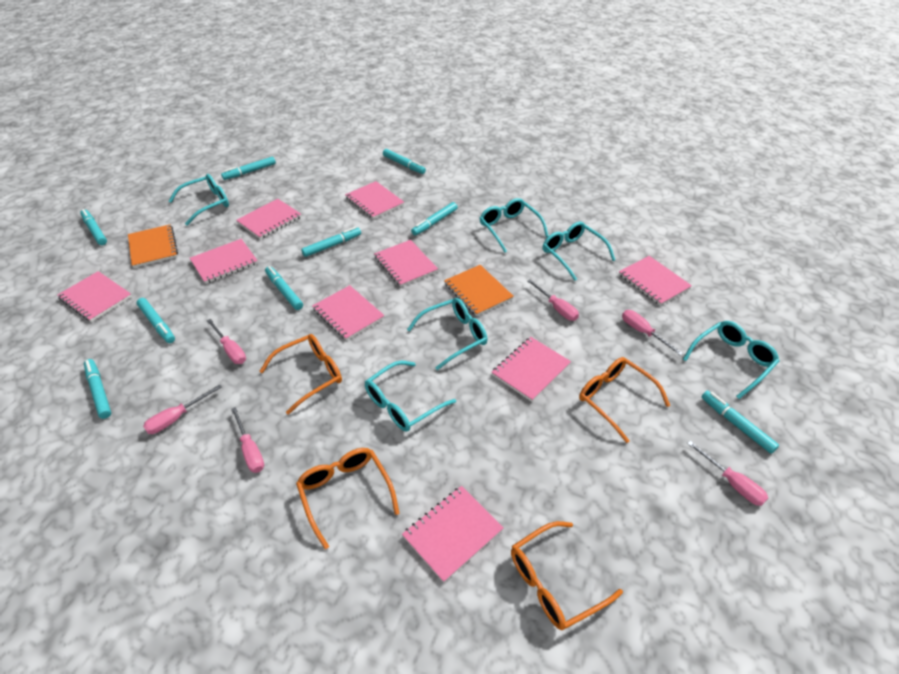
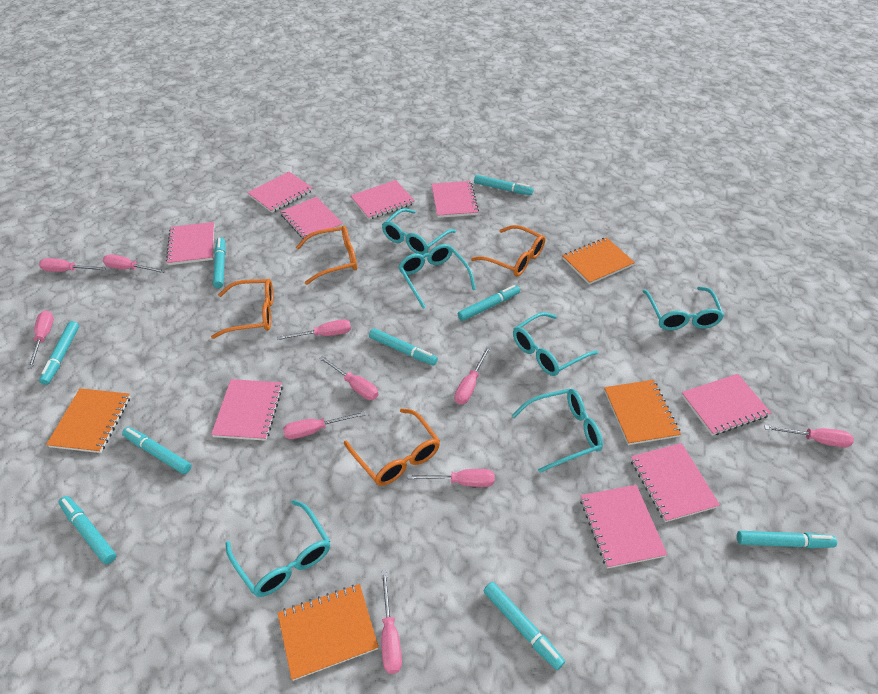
orange notebook: 2 -> 4
pink screwdriver: 6 -> 10

